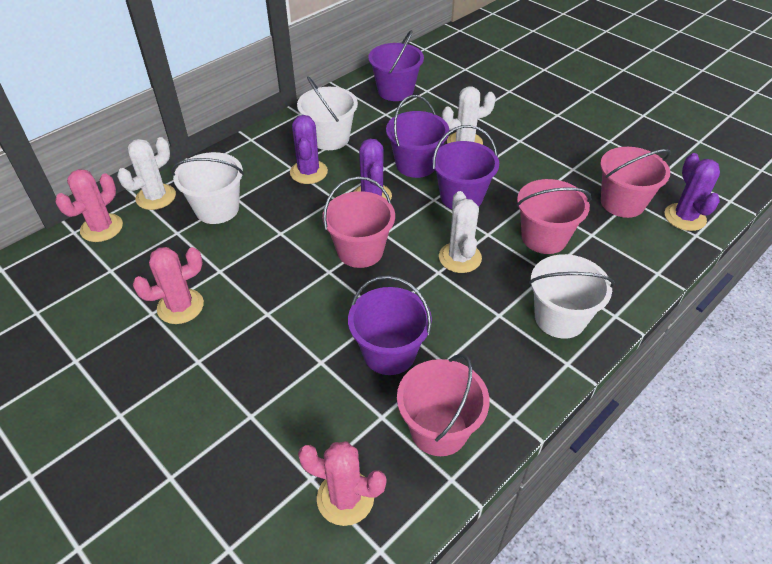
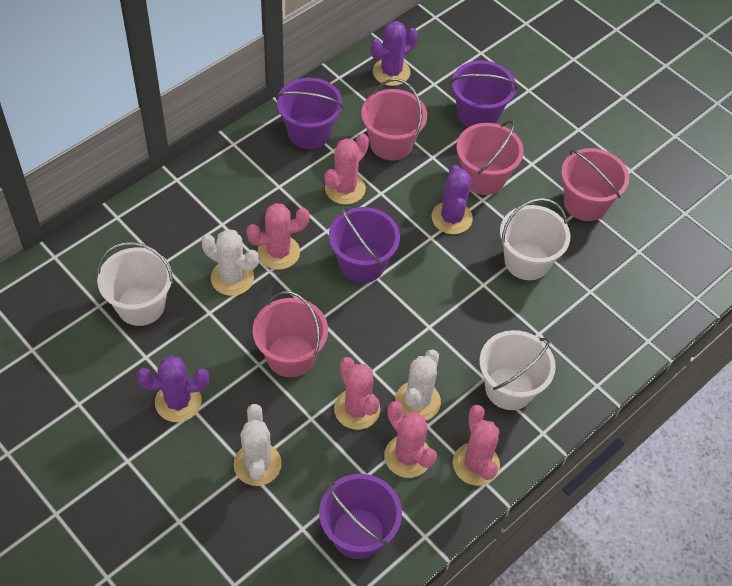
pink cactus: 3 -> 5

